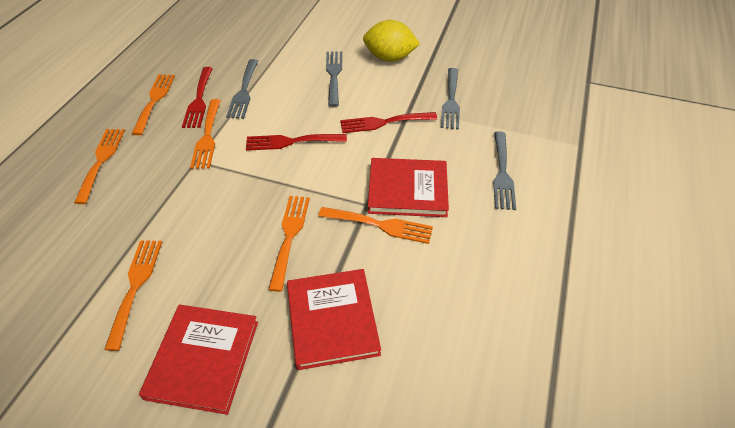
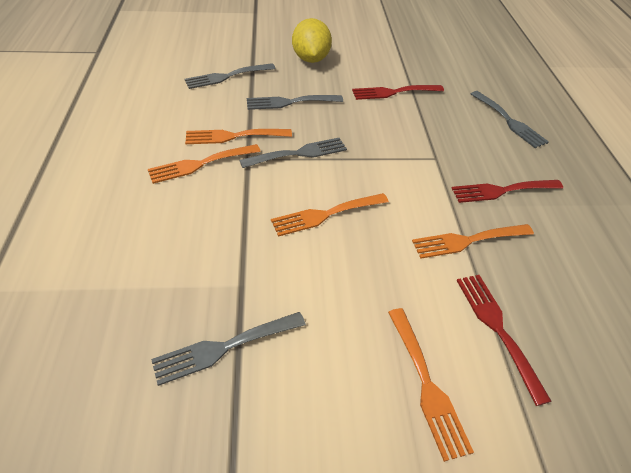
grey fork: 4 -> 5
orange fork: 6 -> 5
red book: 3 -> 0

